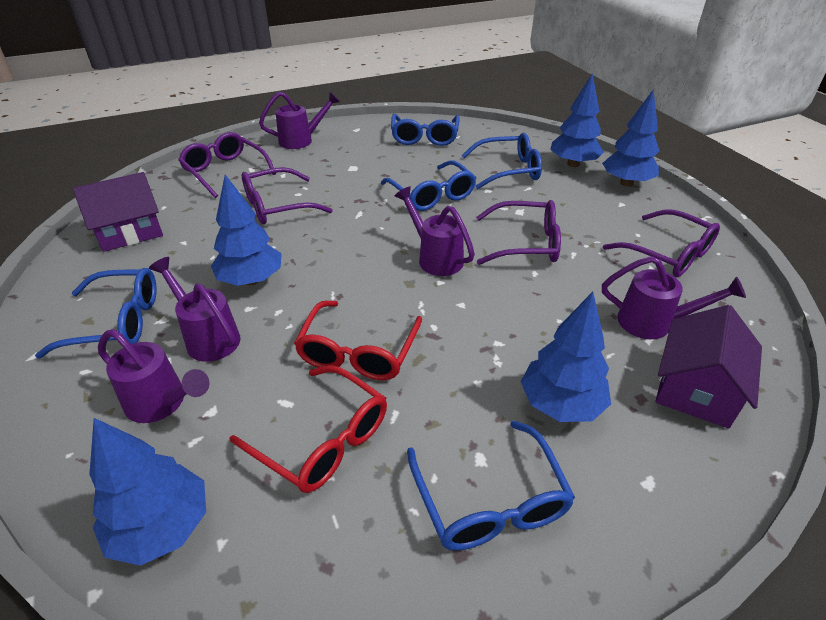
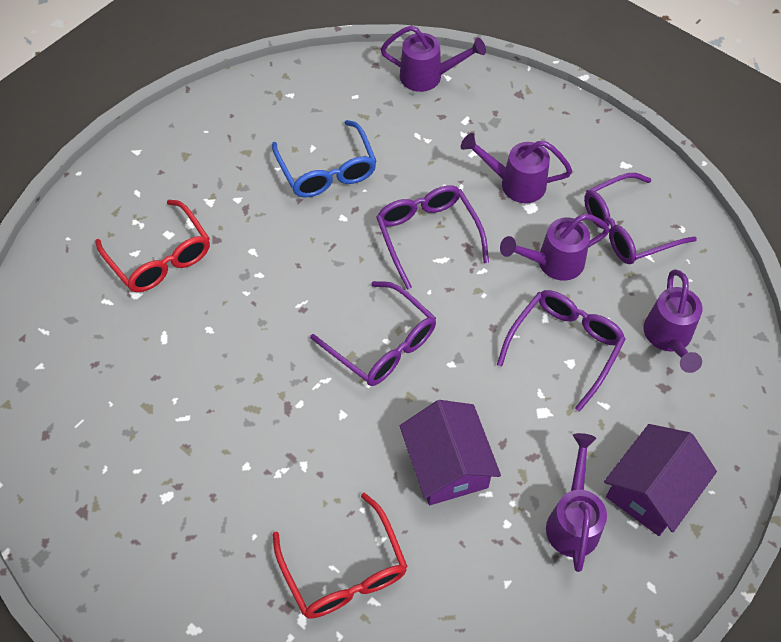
blue glasses: 5 -> 1
blue tree: 5 -> 0

